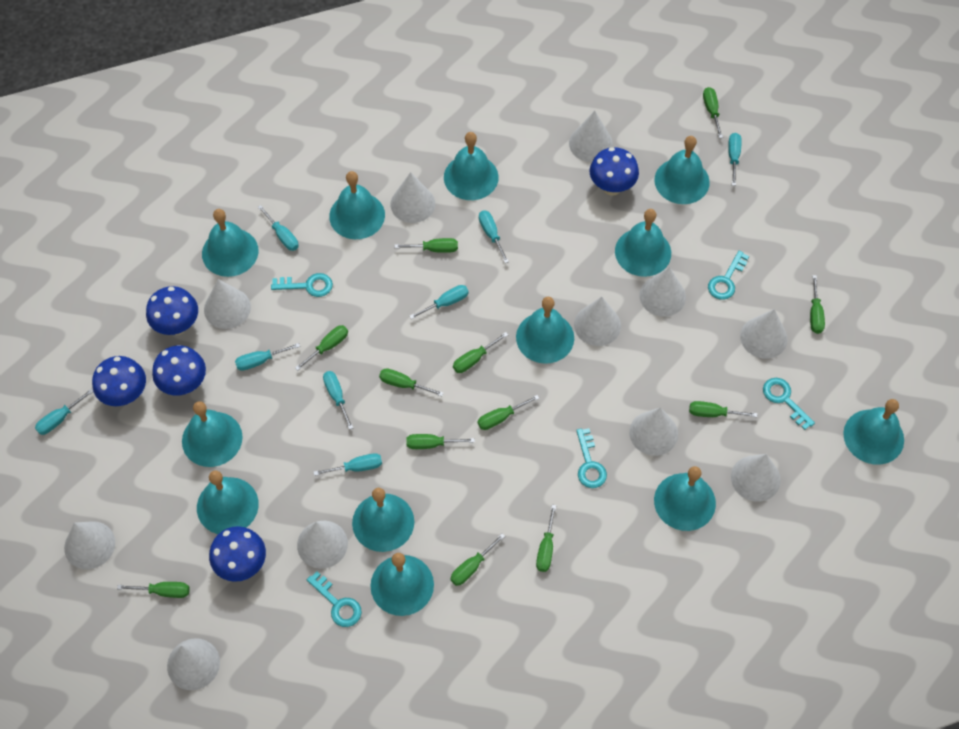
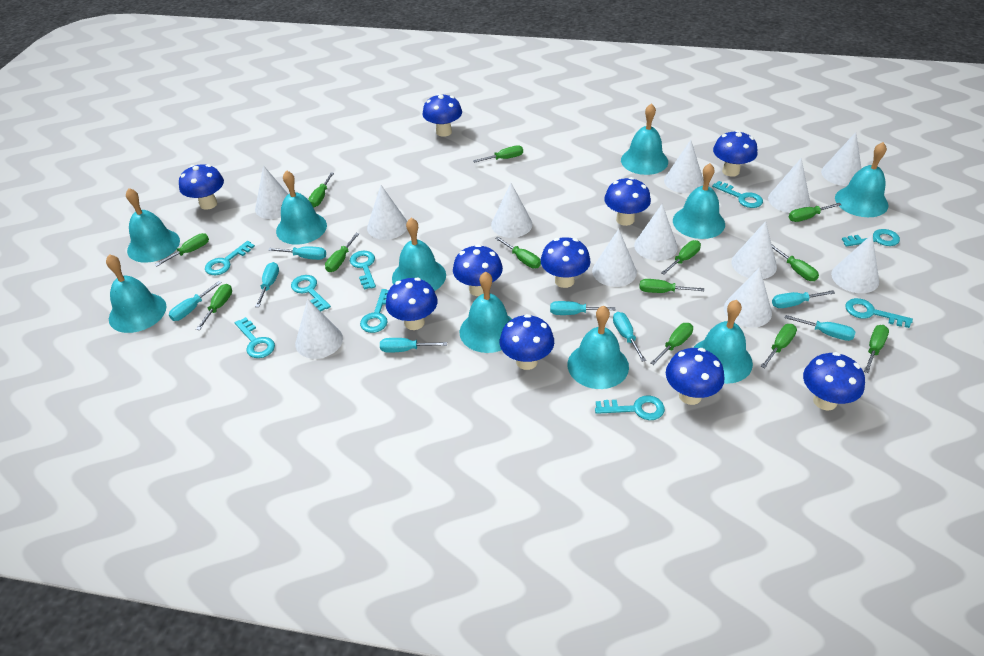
blue mushroom: 5 -> 10
green screwdriver: 12 -> 13
turquoise bell: 12 -> 10
turquoise key: 5 -> 9
white cone: 11 -> 12

